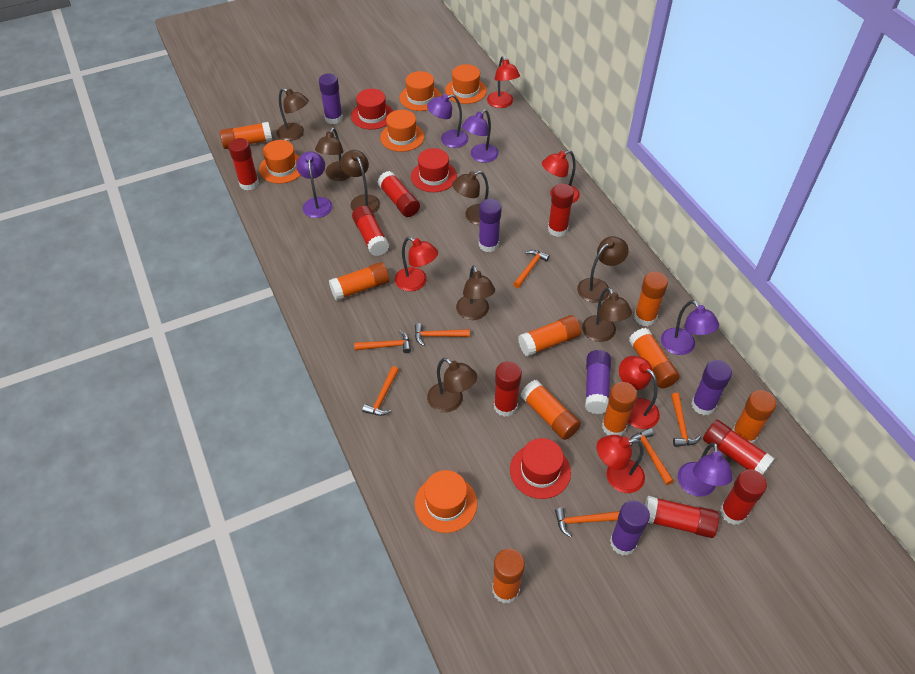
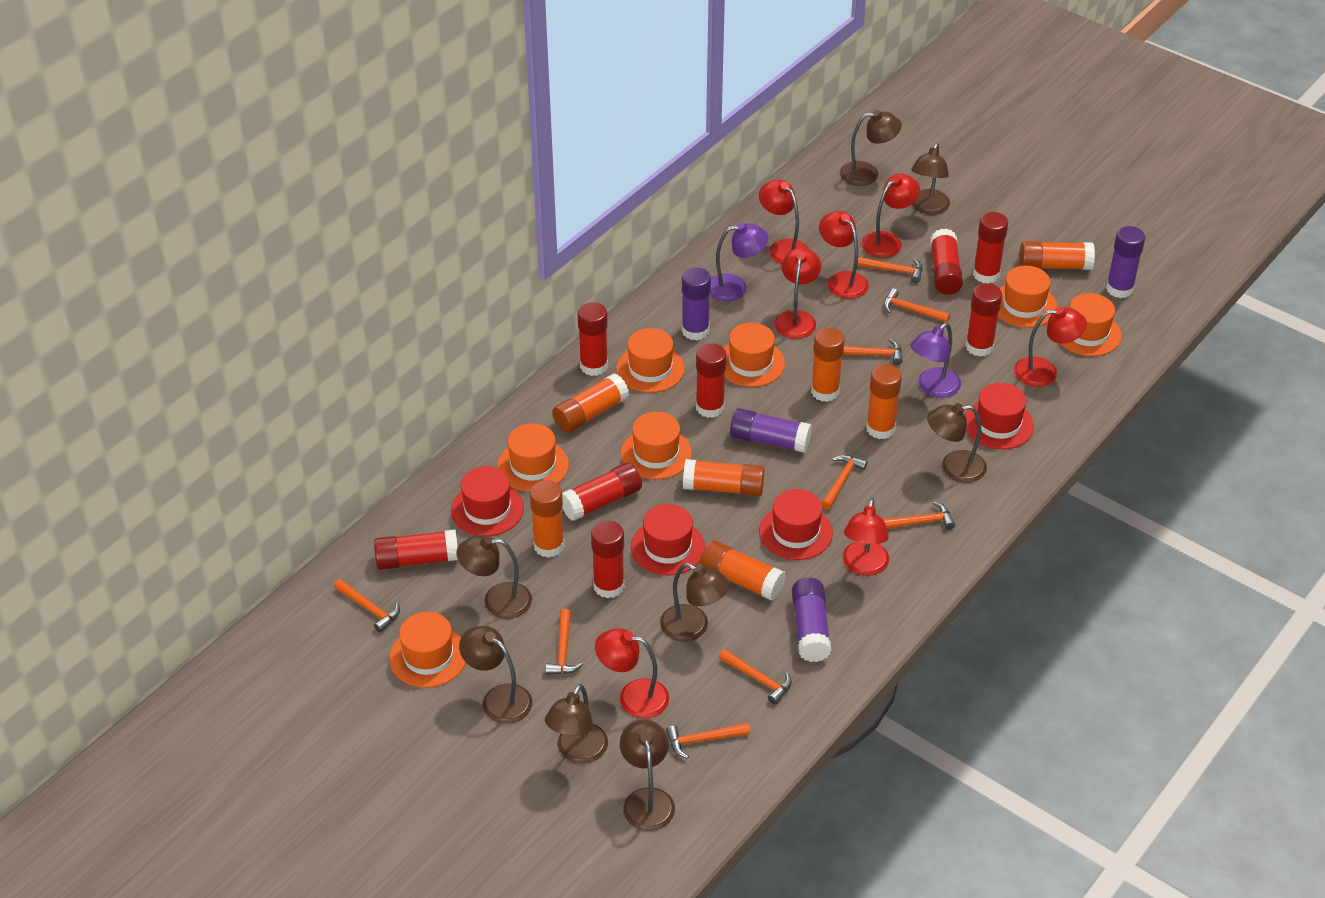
orange glue stick: 9 -> 7
orange hammer: 7 -> 9
orange hat: 5 -> 7
purple glue stick: 5 -> 4
purple lamp: 5 -> 2
red hat: 3 -> 4
red lamp: 5 -> 7

